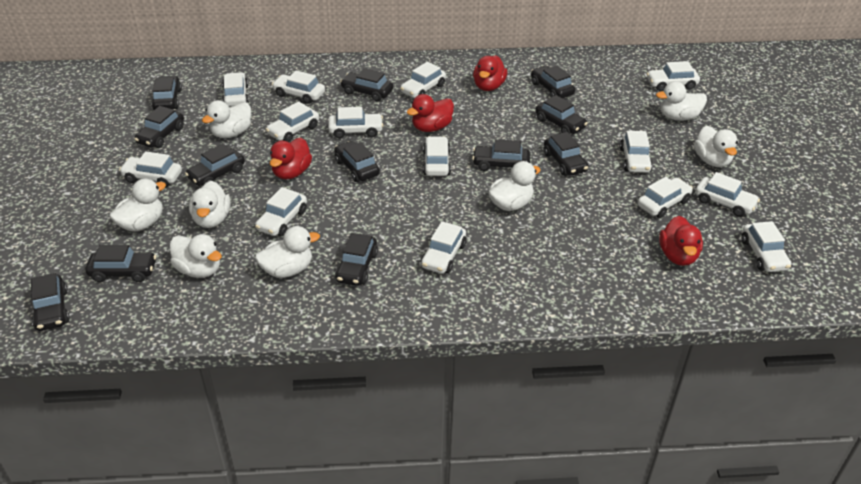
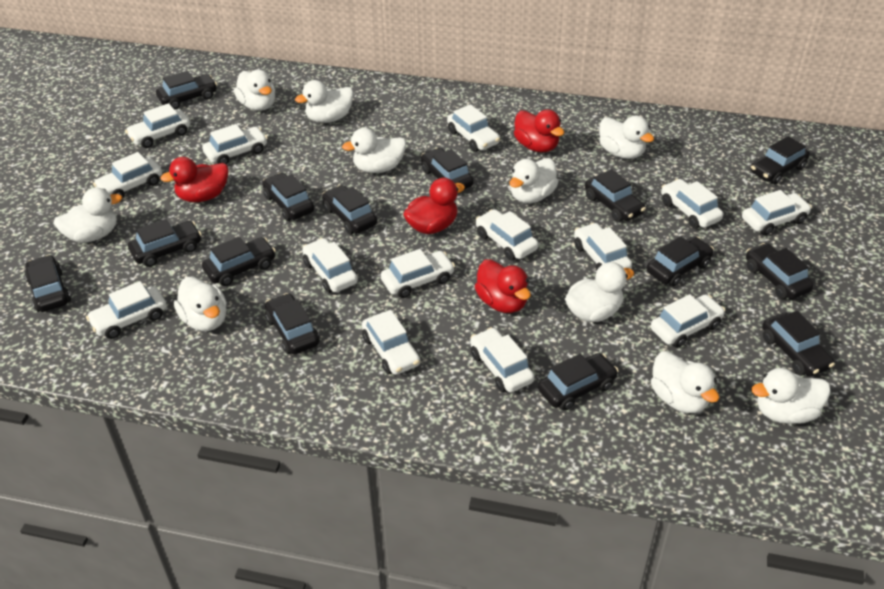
black car: 12 -> 14
white duck: 8 -> 10

